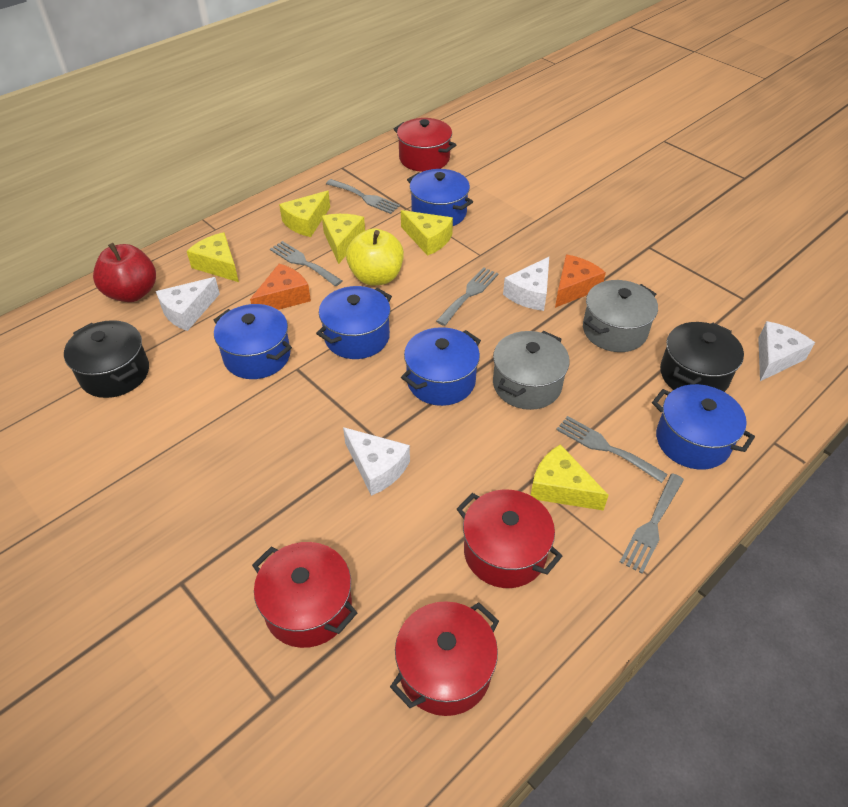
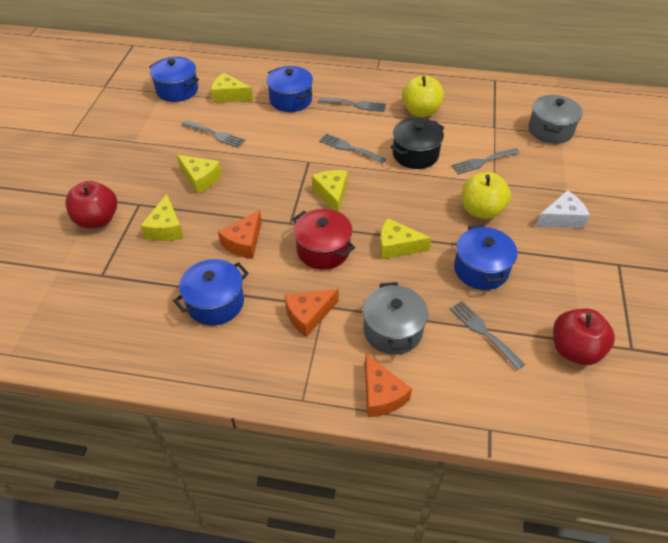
black pot: 2 -> 1
blue pot: 5 -> 4
orange cheese: 2 -> 3
red apple: 1 -> 2
red pot: 4 -> 1
white cheese: 4 -> 1
yellow apple: 1 -> 2

